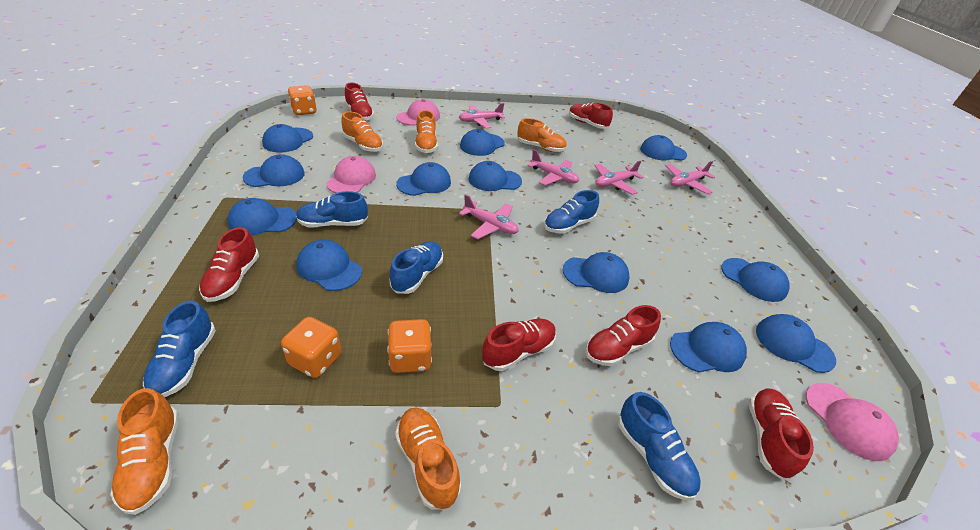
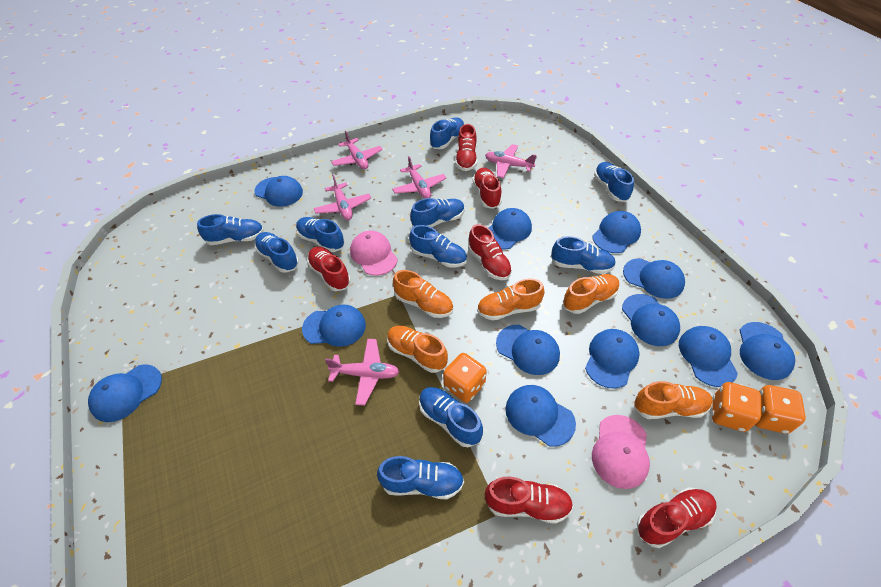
blue shoe: 5 -> 10
pink cap: 3 -> 2

